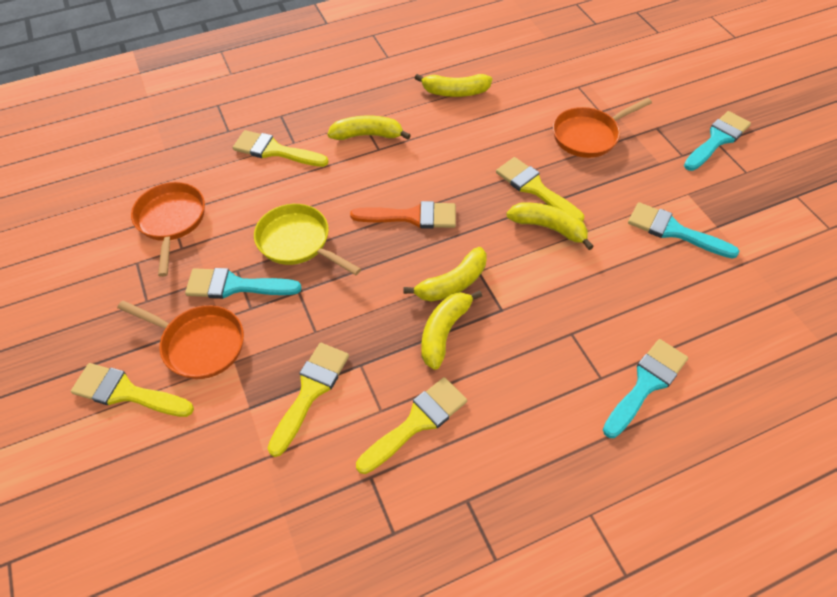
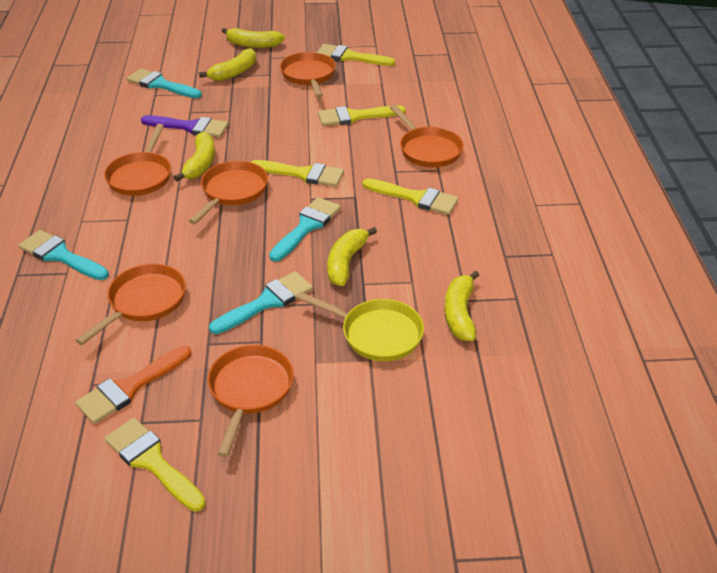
orange pan: 3 -> 6
purple brush: 0 -> 1

